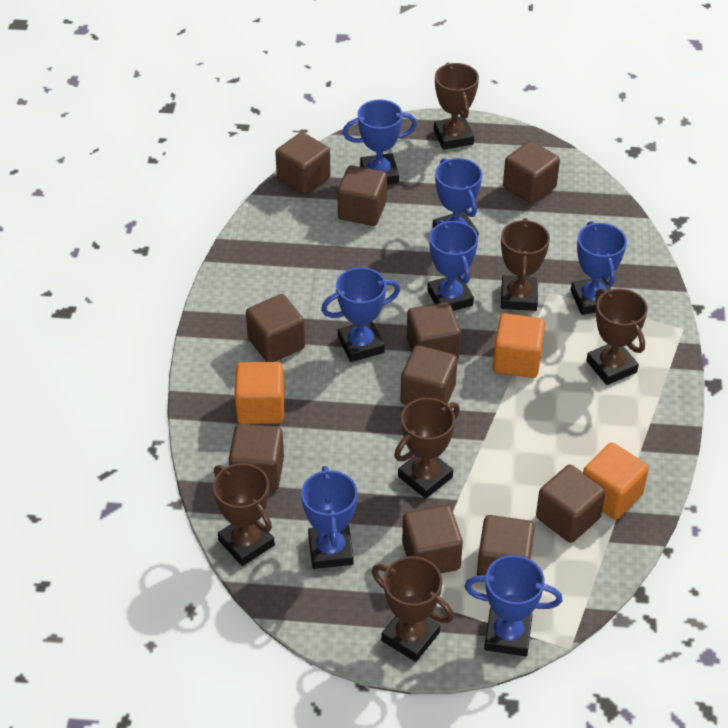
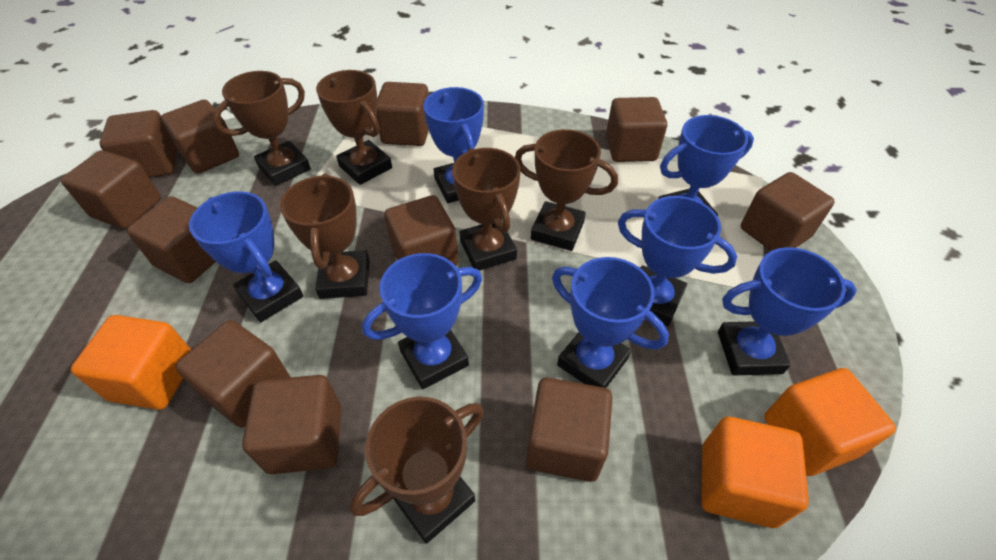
brown cube: 10 -> 11

